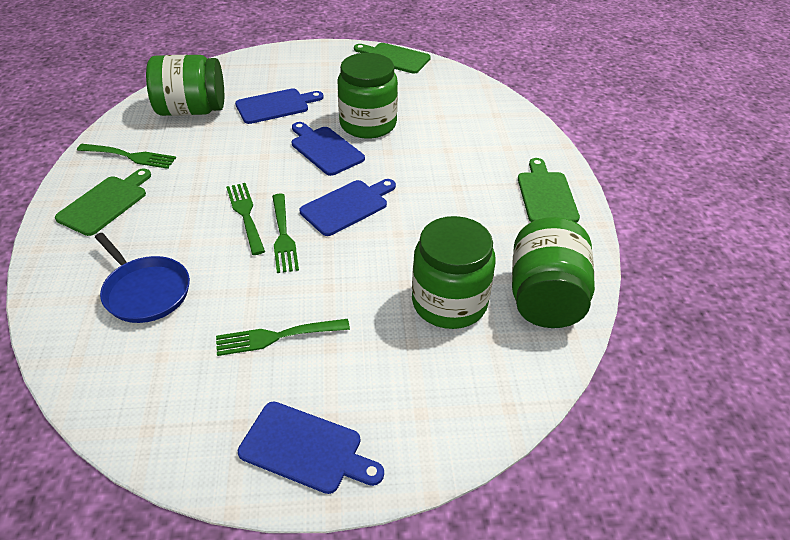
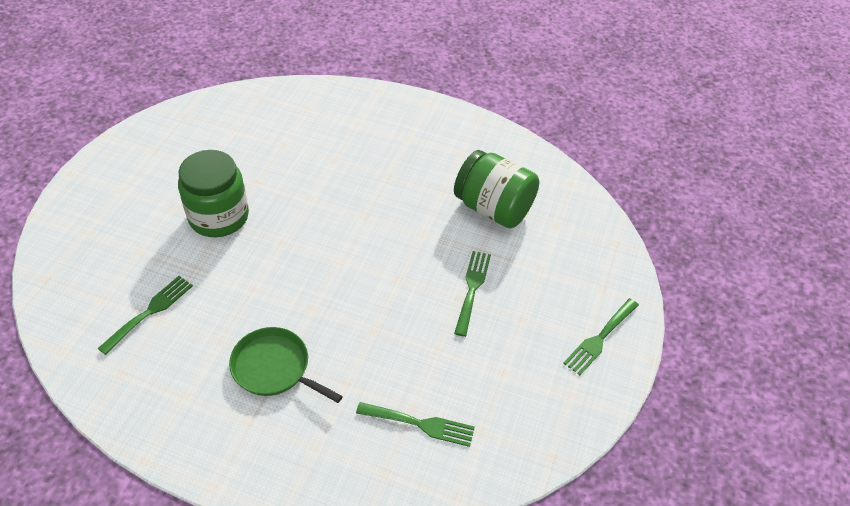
blue cutting board: 4 -> 0
blue pan: 1 -> 0
green cutting board: 3 -> 0
green jar: 4 -> 2
green pan: 0 -> 1

